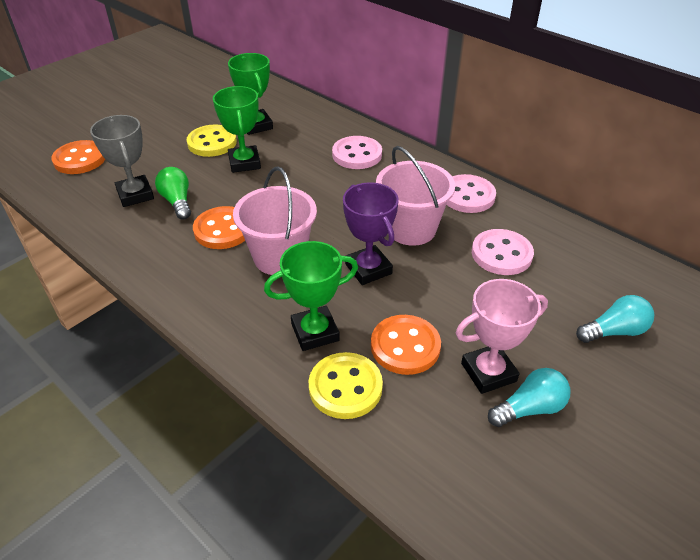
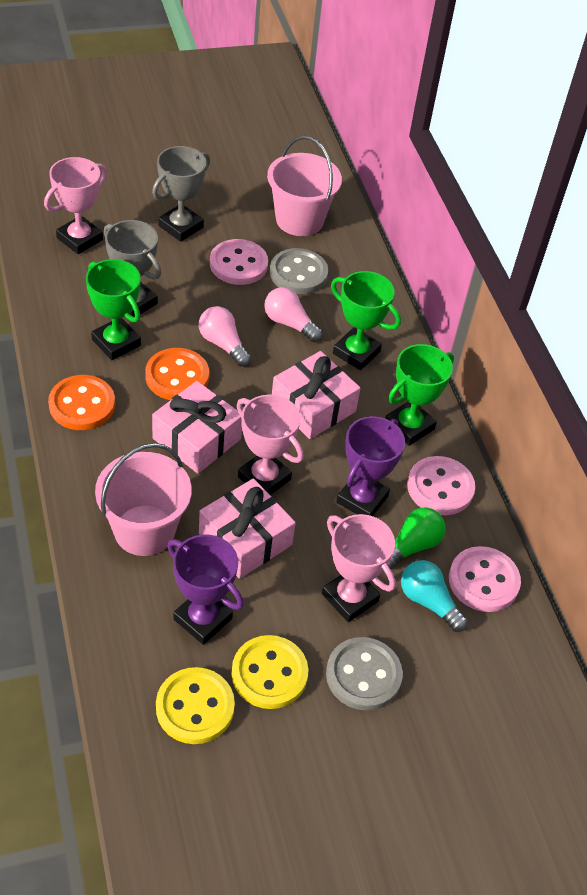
grey button: 0 -> 2
grey trophy: 1 -> 2
orange button: 3 -> 2
pink gift: 0 -> 3
pink light bulb: 0 -> 2
pink trophy: 1 -> 3
purple trophy: 1 -> 2
turquoise light bulb: 2 -> 1

